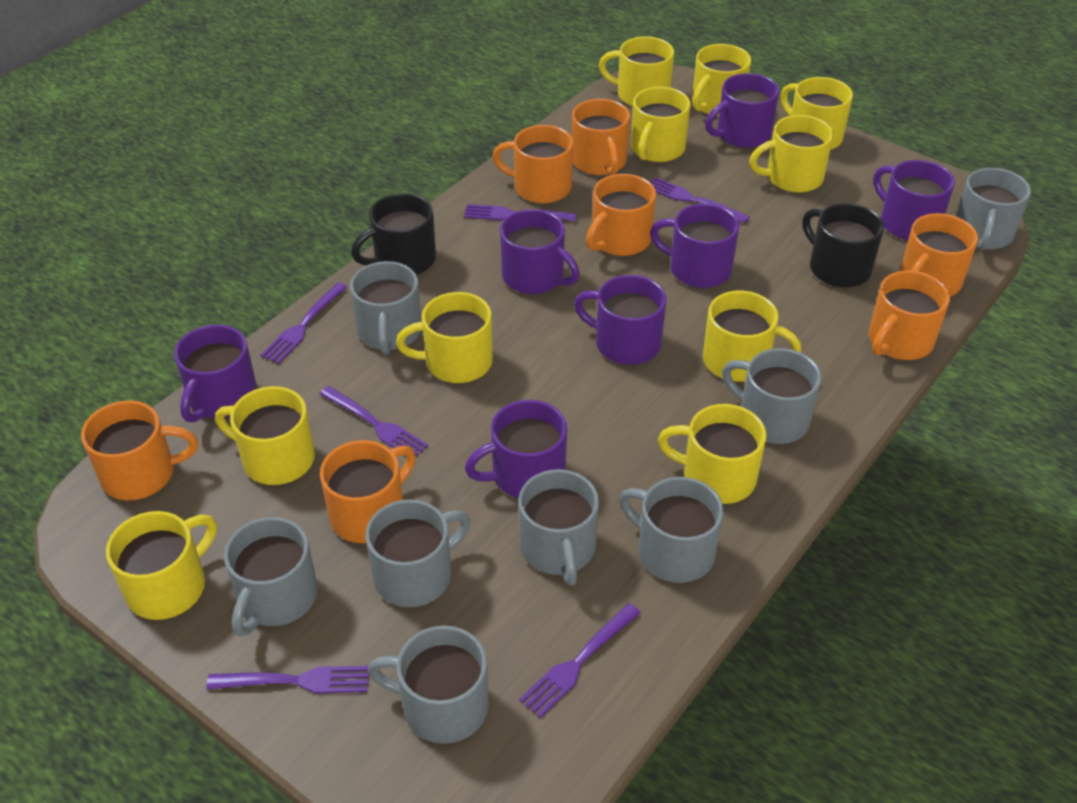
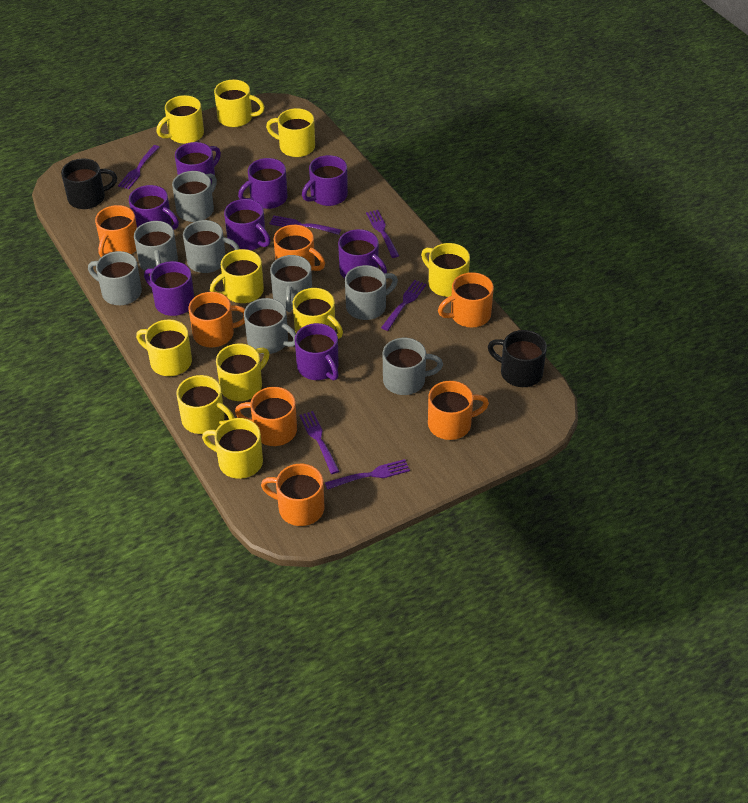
purple mug: 7 -> 8

